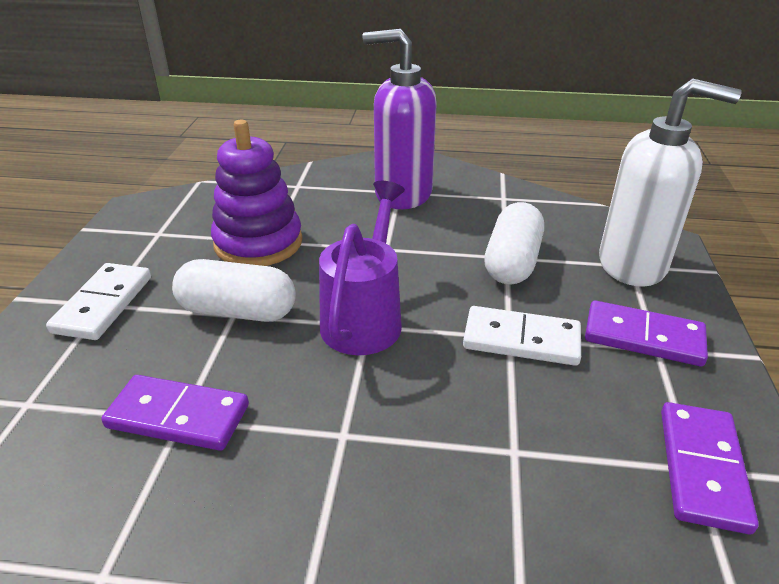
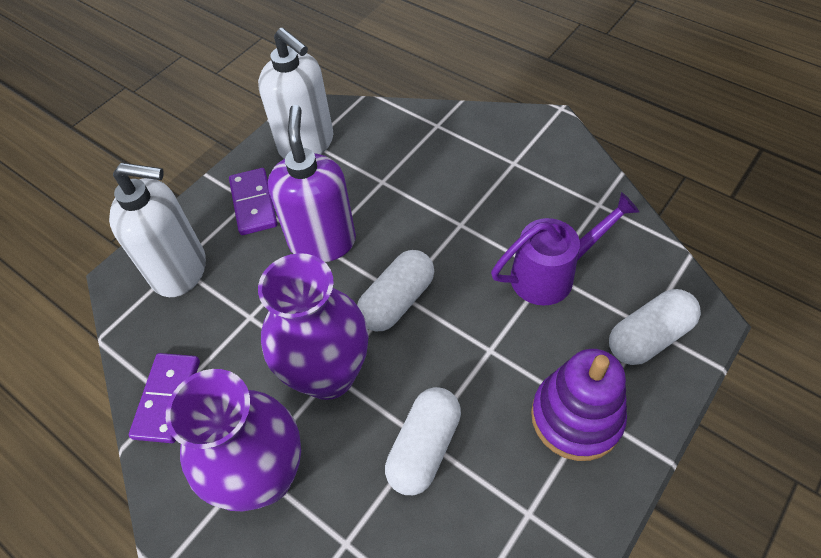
purple domino: 3 -> 2
purple vase: 0 -> 2
white capsule: 2 -> 3
white domino: 2 -> 0
white soap dispenser: 1 -> 2

